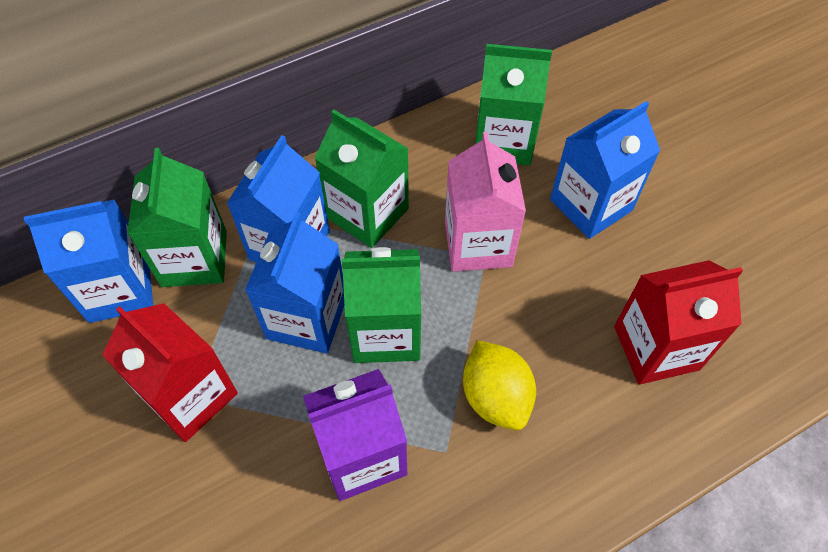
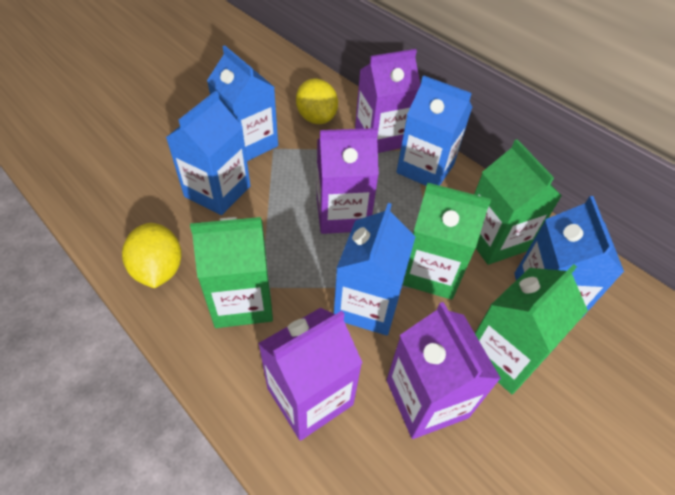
blue carton: 4 -> 5
pink carton: 1 -> 0
purple carton: 1 -> 4
red carton: 2 -> 0
yellow lemon: 1 -> 2

